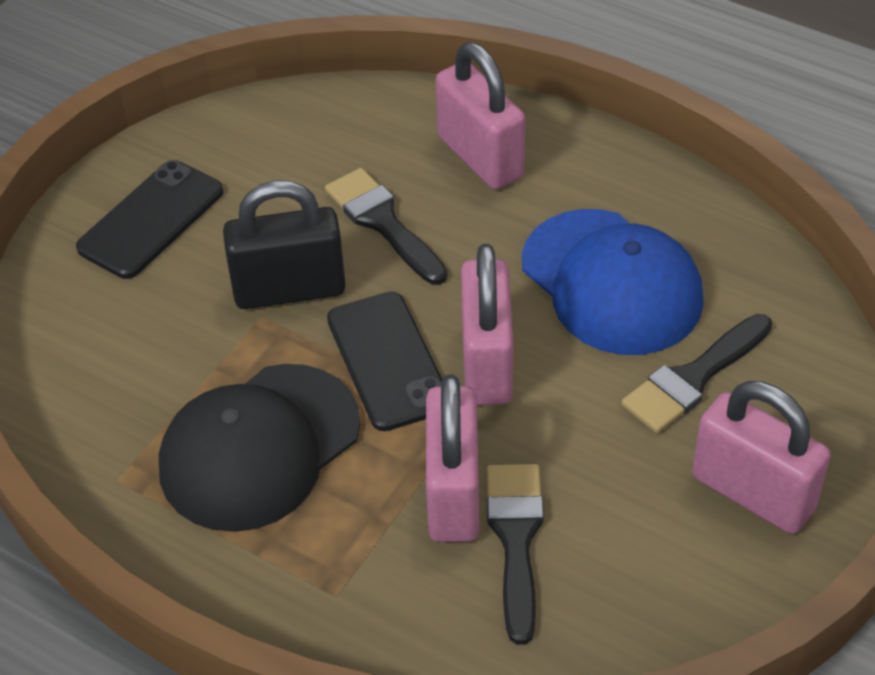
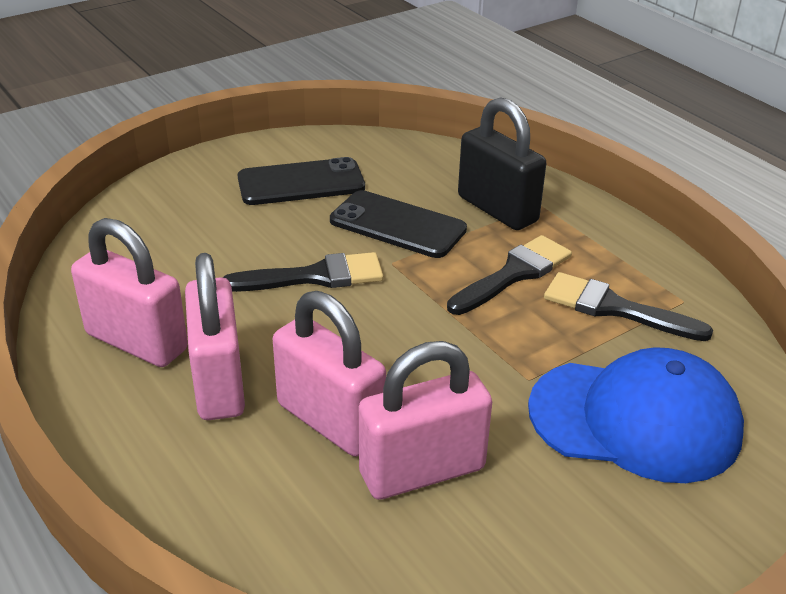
black cap: 1 -> 0

